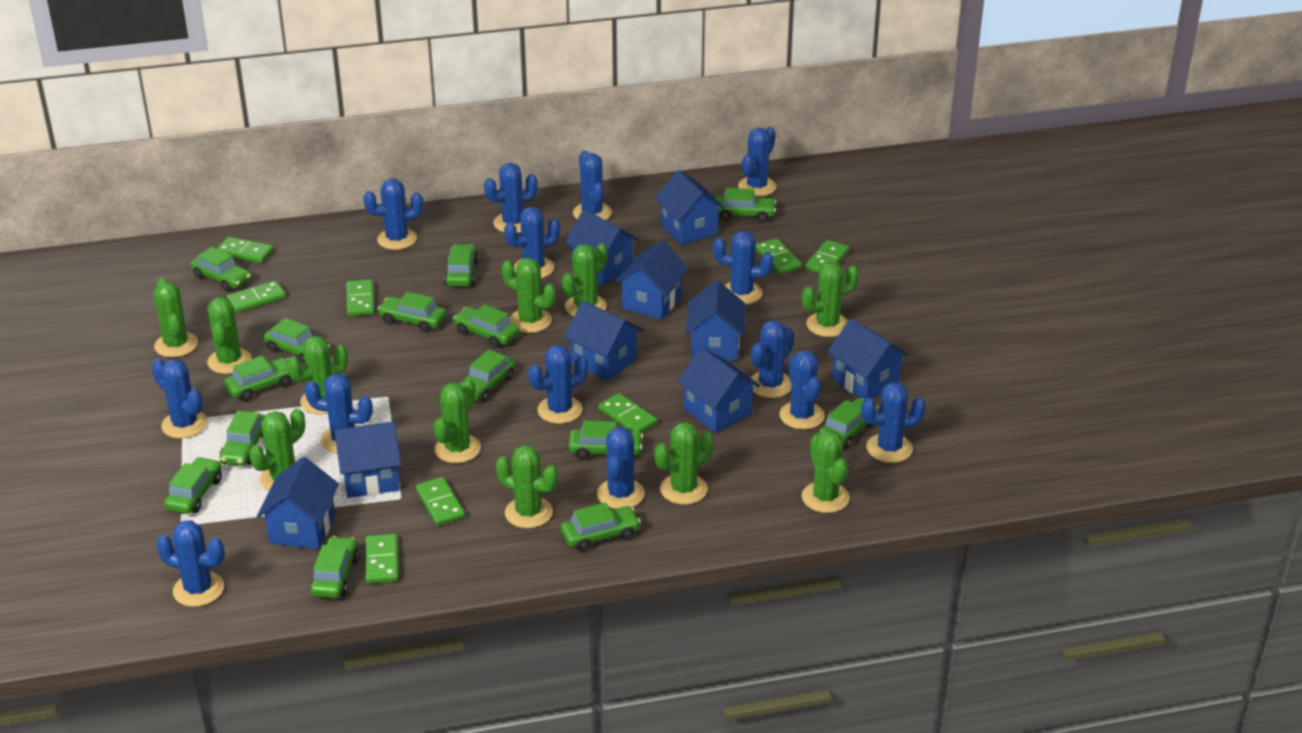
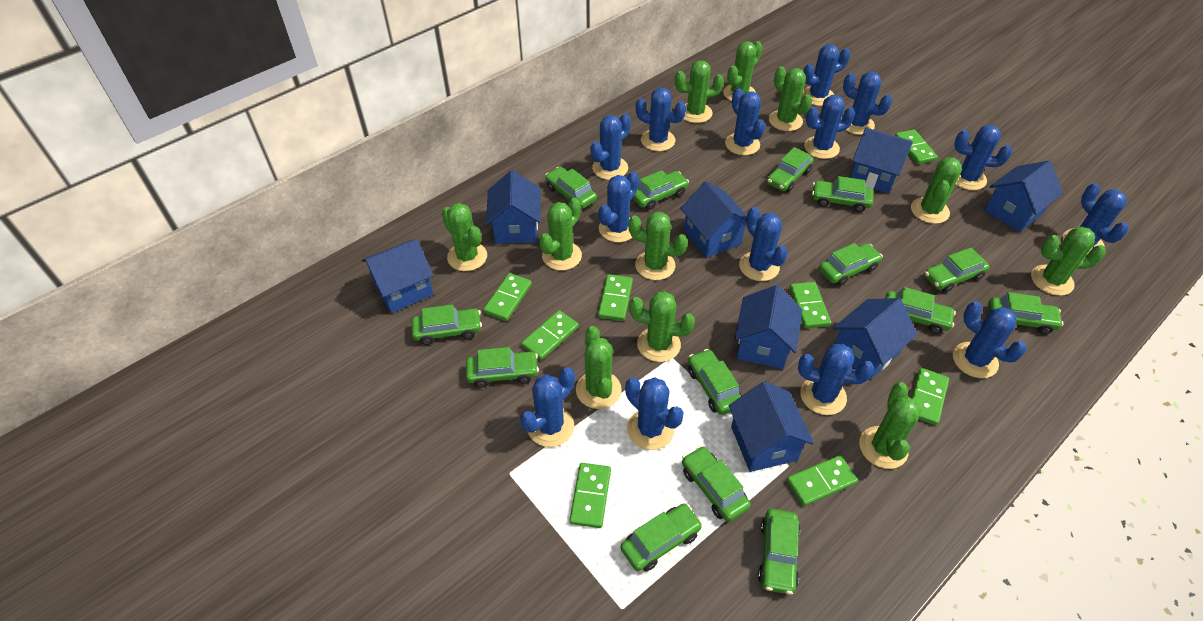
blue house: 9 -> 8

